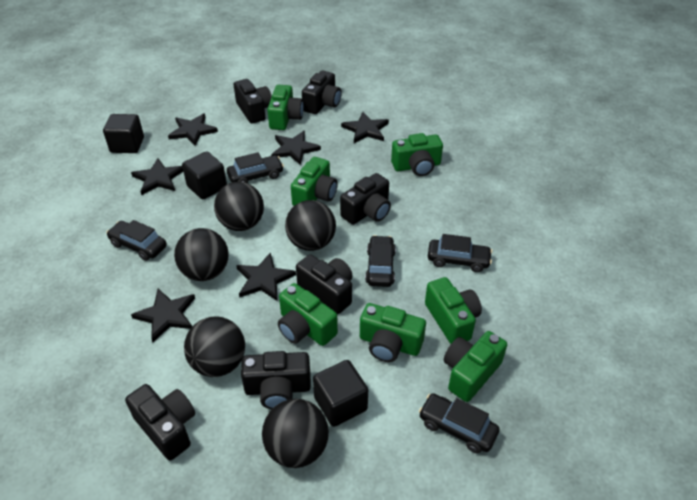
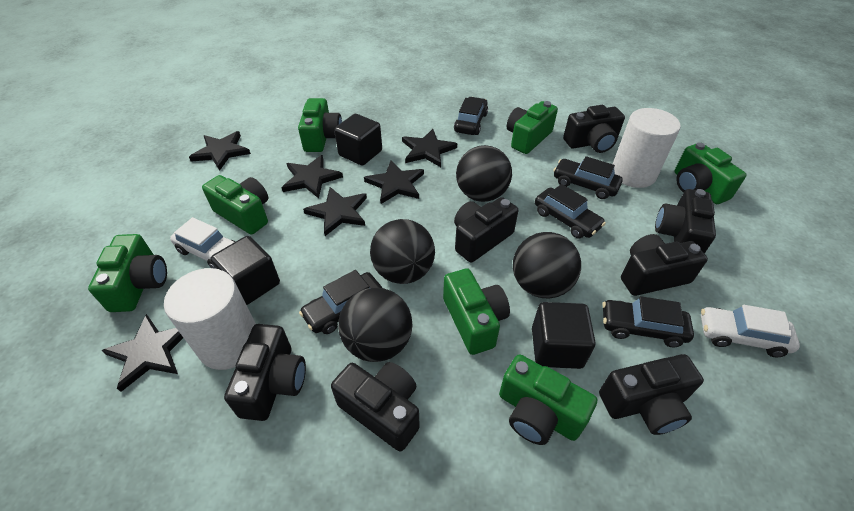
black ball: 5 -> 4
black camera: 6 -> 7
white car: 0 -> 2
white cylinder: 0 -> 2

